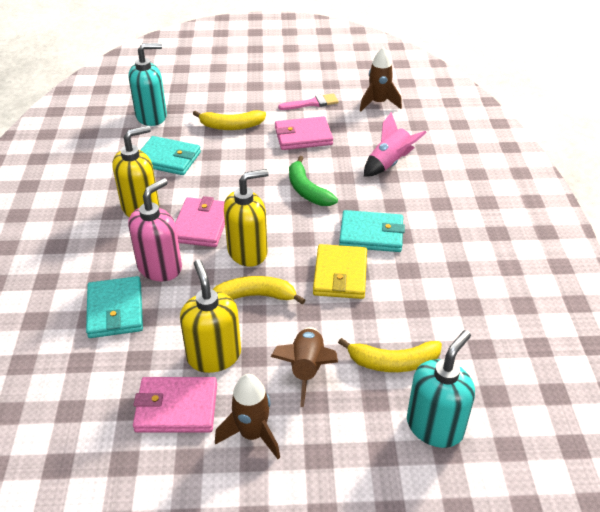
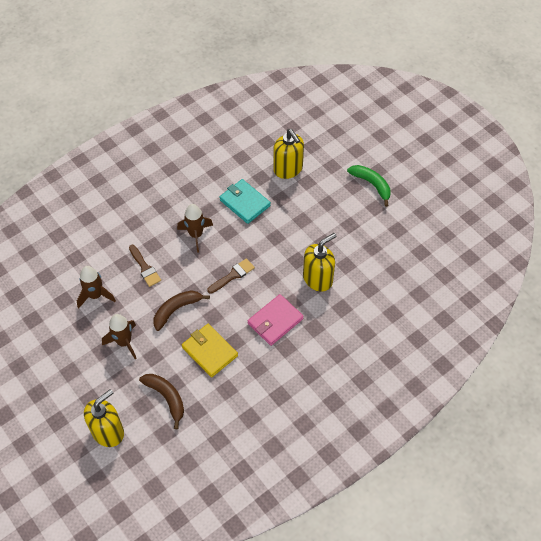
brown banana: 0 -> 2
brown brush: 0 -> 2
pink brush: 1 -> 0
pink rocket: 1 -> 0
pink soap dispenser: 1 -> 0
pink wallet: 3 -> 1
turquoise soap dispenser: 2 -> 0
turquoise wallet: 3 -> 1
yellow banana: 3 -> 0

